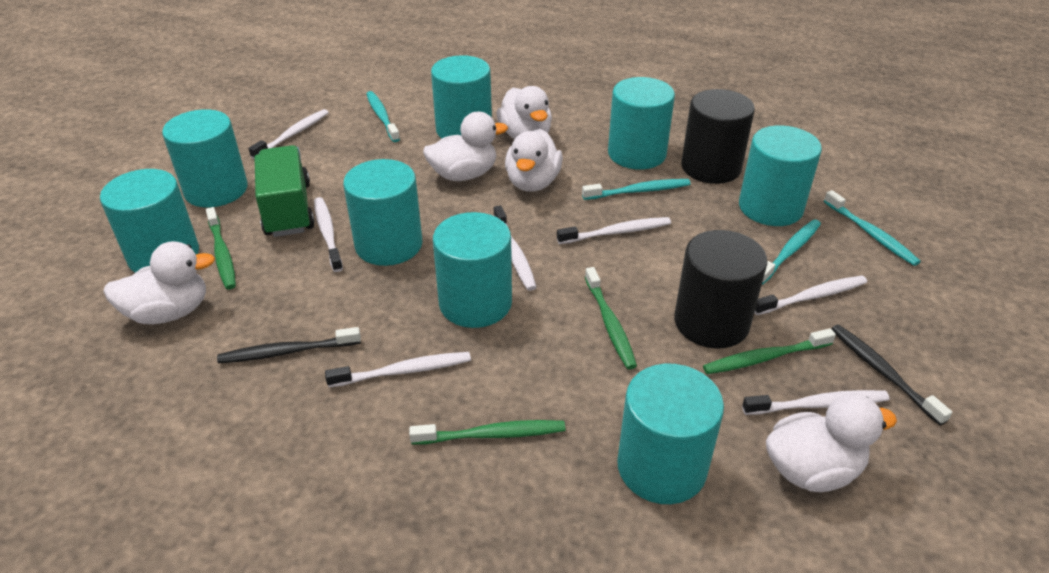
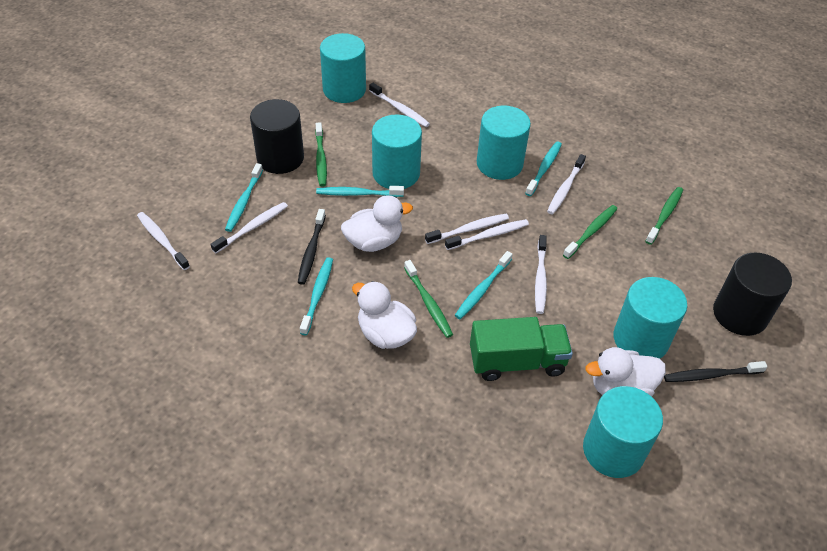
turquoise cylinder: 8 -> 5
turquoise toothbrush: 4 -> 5
white duck: 5 -> 3

